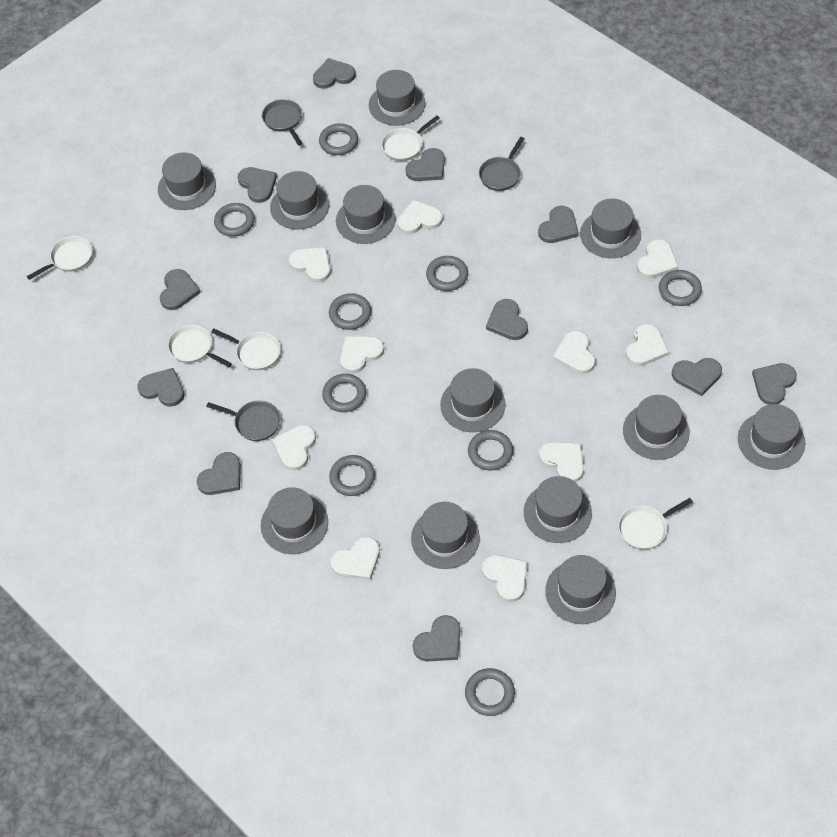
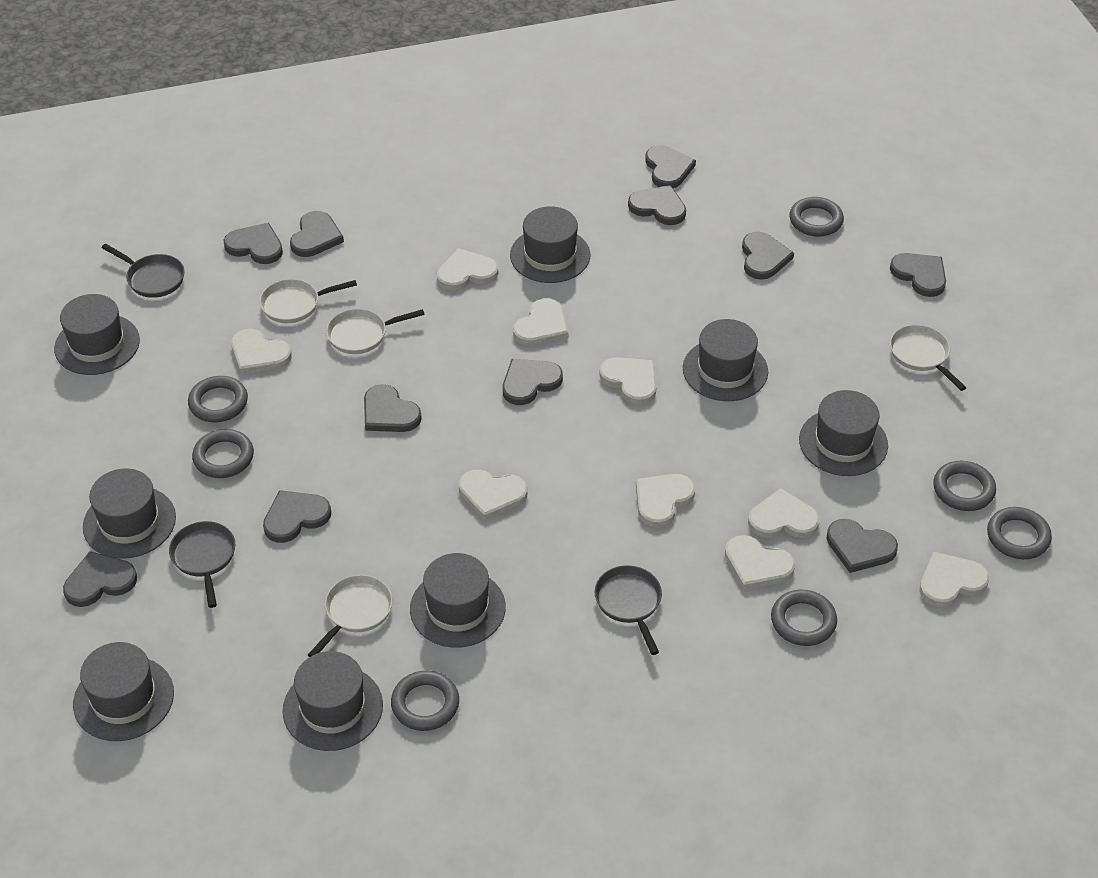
grey hat: 12 -> 8
grey ring: 9 -> 7
white heart: 10 -> 9
white pan: 5 -> 4

